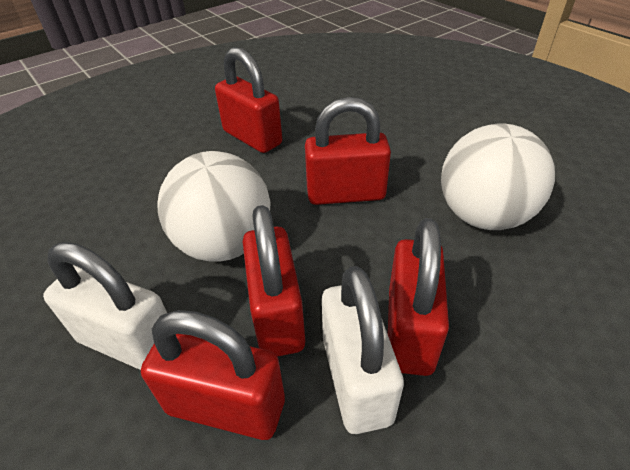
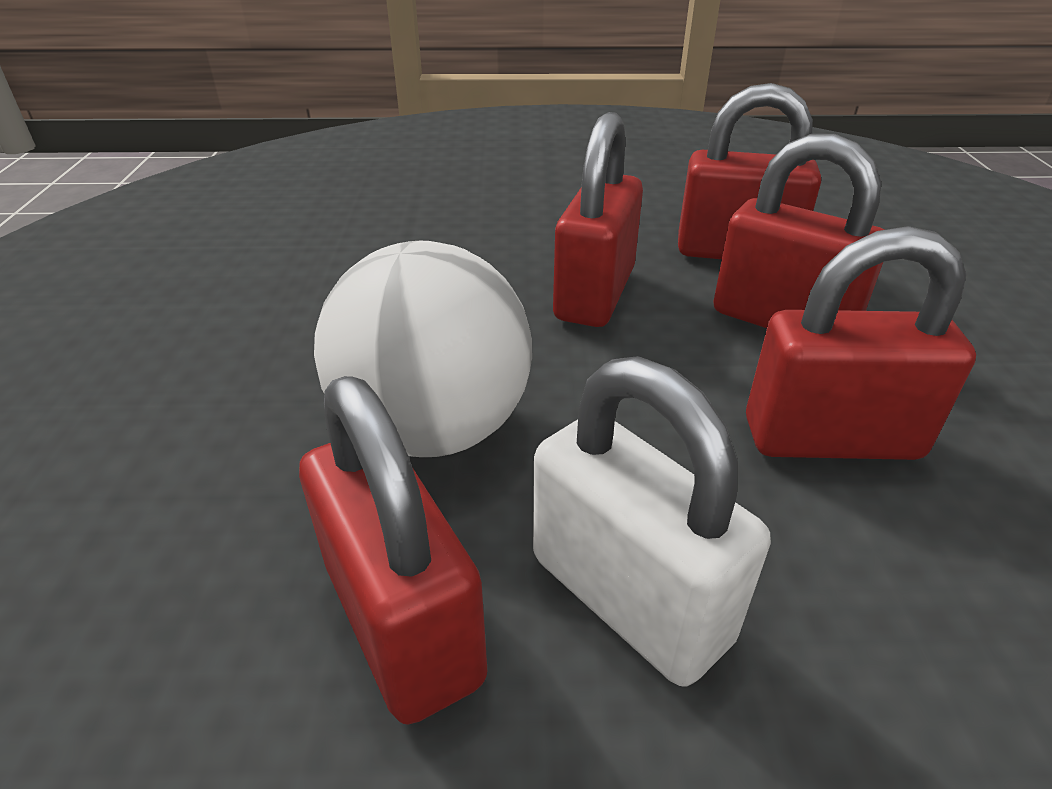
white ball: 2 -> 1
white padlock: 2 -> 1

